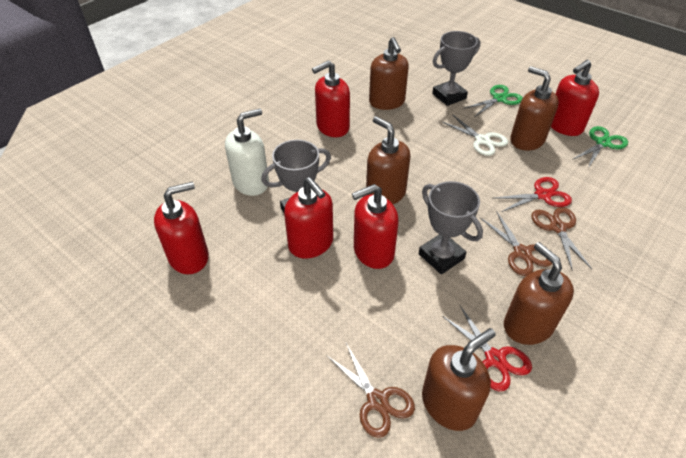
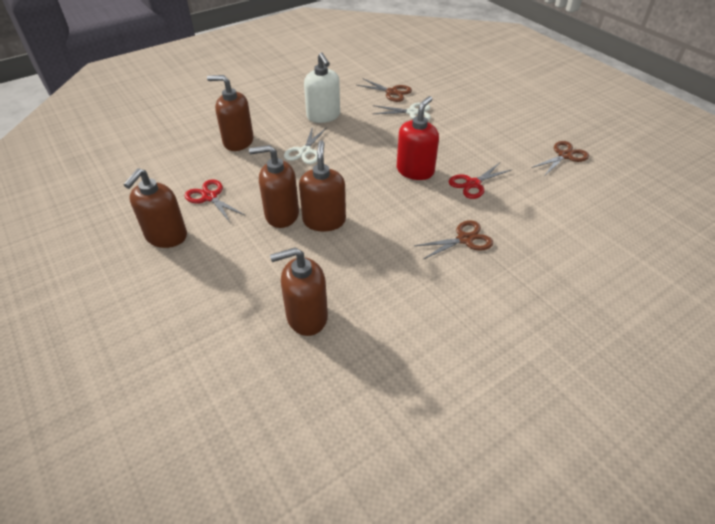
green scissors: 2 -> 0
grey trophy: 3 -> 0
red soap dispenser: 5 -> 1
white scissors: 1 -> 2

